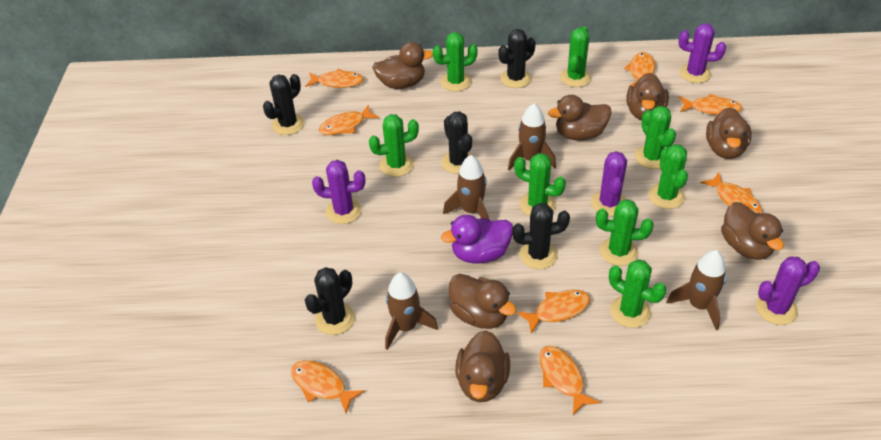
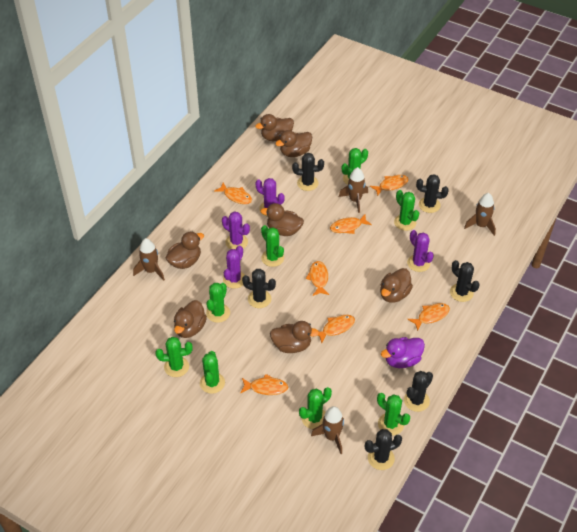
black cactus: 5 -> 6
orange fish: 8 -> 7

